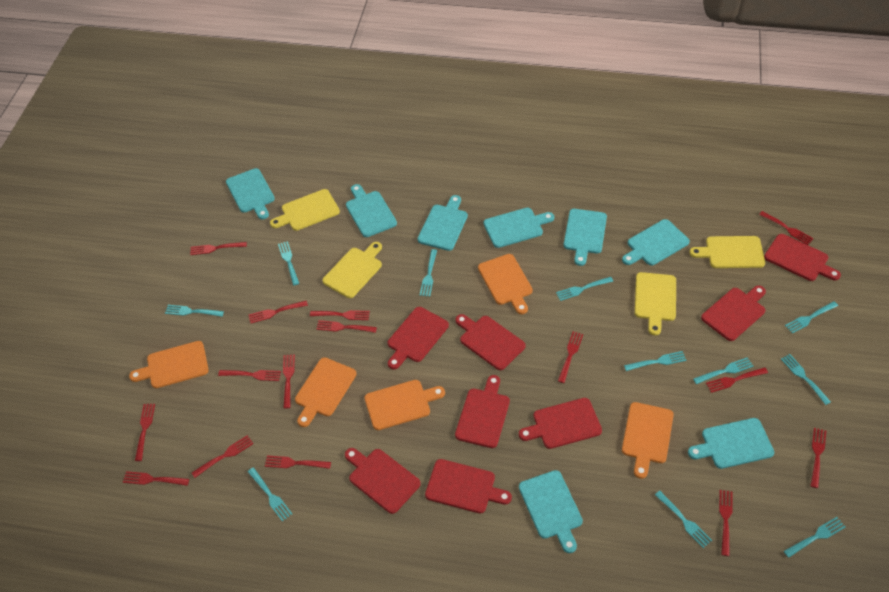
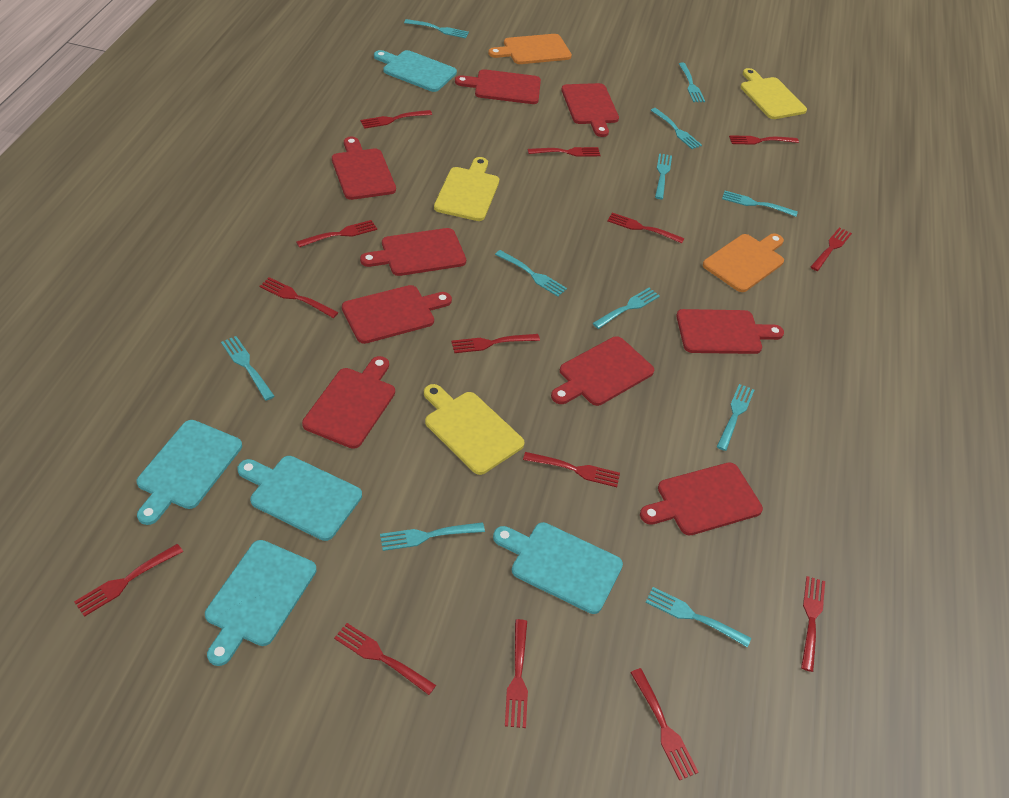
orange cutting board: 5 -> 2
red cutting board: 8 -> 9
red fork: 15 -> 14
turquoise cutting board: 8 -> 5
yellow cutting board: 4 -> 3

